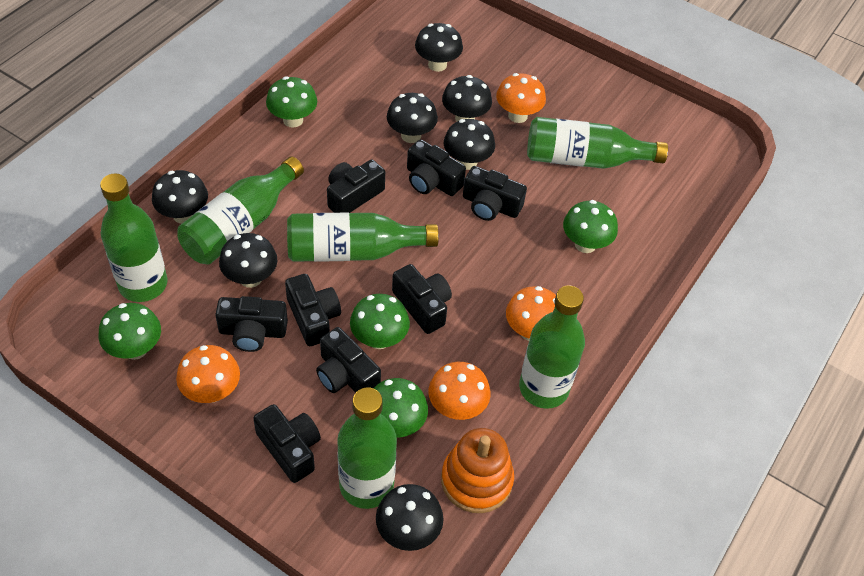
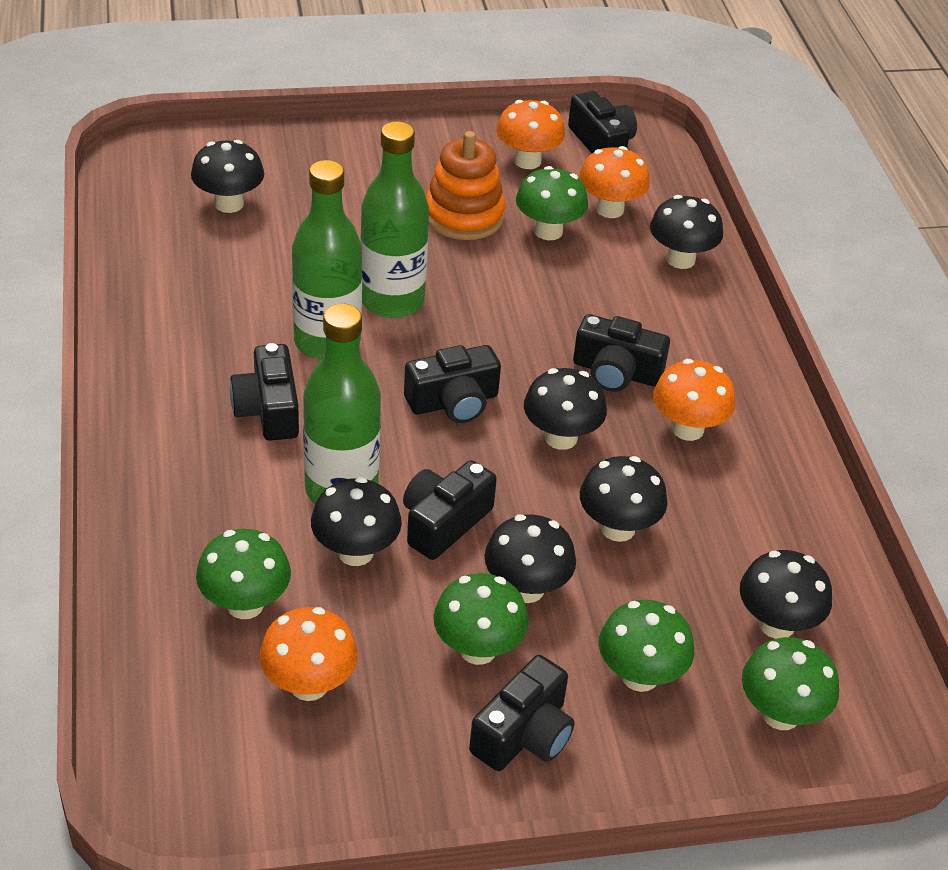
black camera: 8 -> 6
green bottle: 6 -> 3

